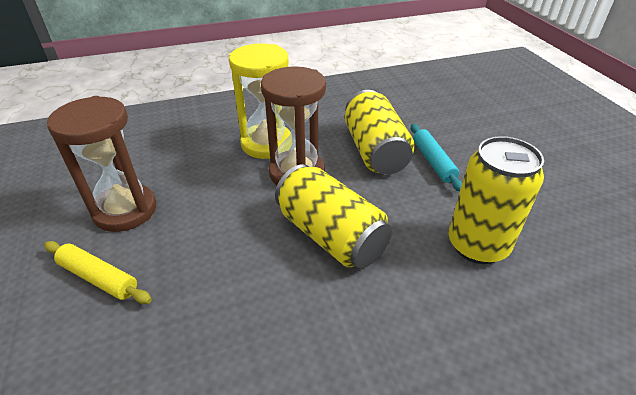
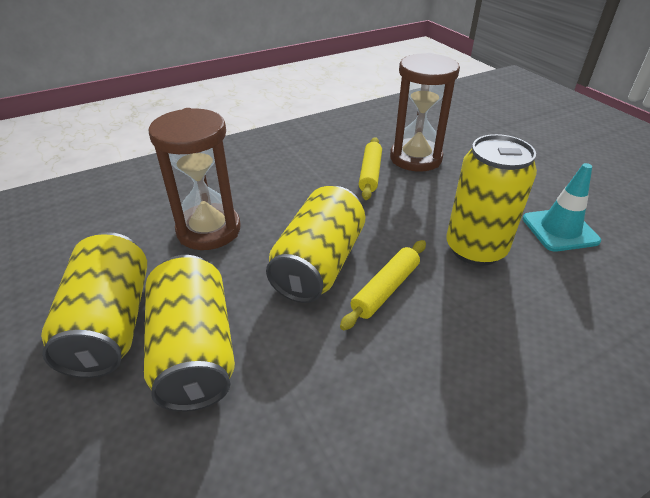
turquoise rolling pin: 1 -> 0
turquoise traffic cone: 0 -> 1
yellow can: 3 -> 4
yellow hourglass: 1 -> 0
yellow rolling pin: 1 -> 2

